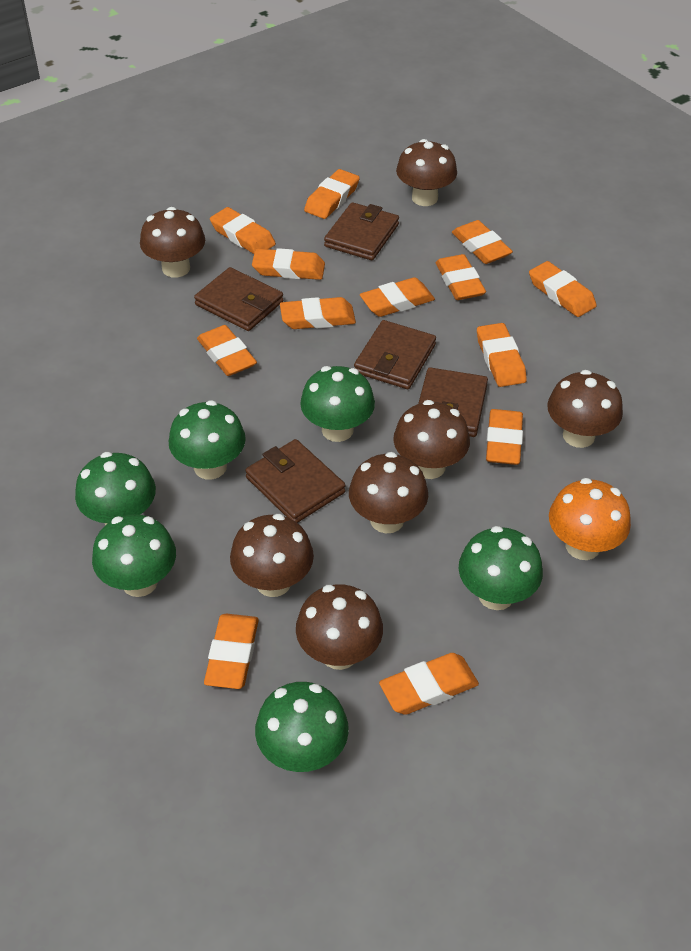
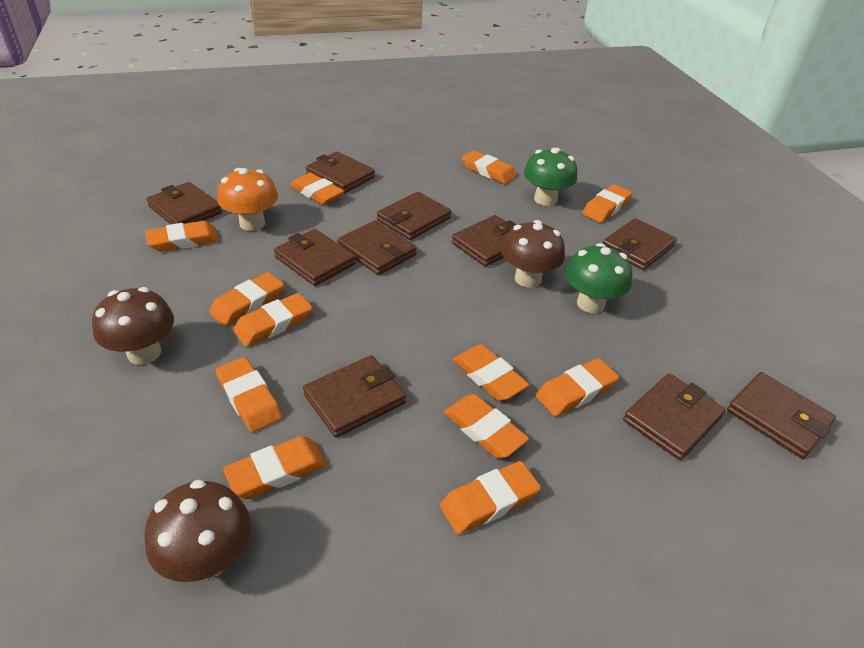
brown mushroom: 7 -> 3
brown wallet: 5 -> 10
green mushroom: 6 -> 2
orange eraser: 13 -> 12

